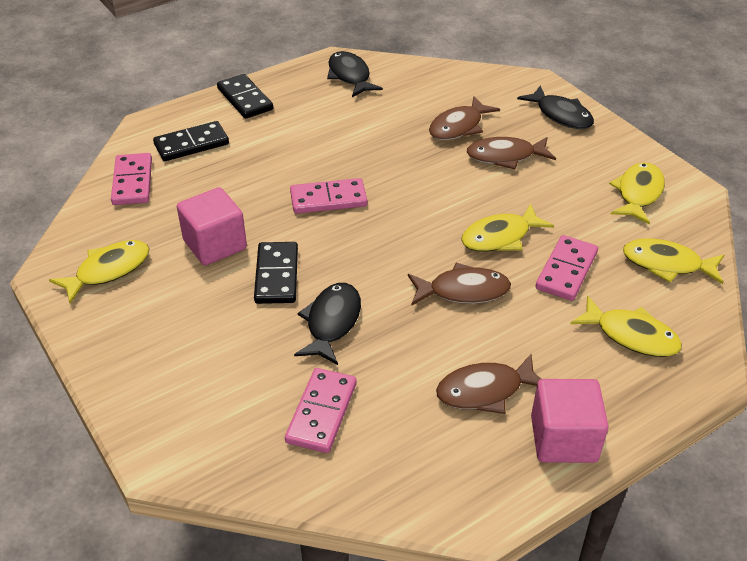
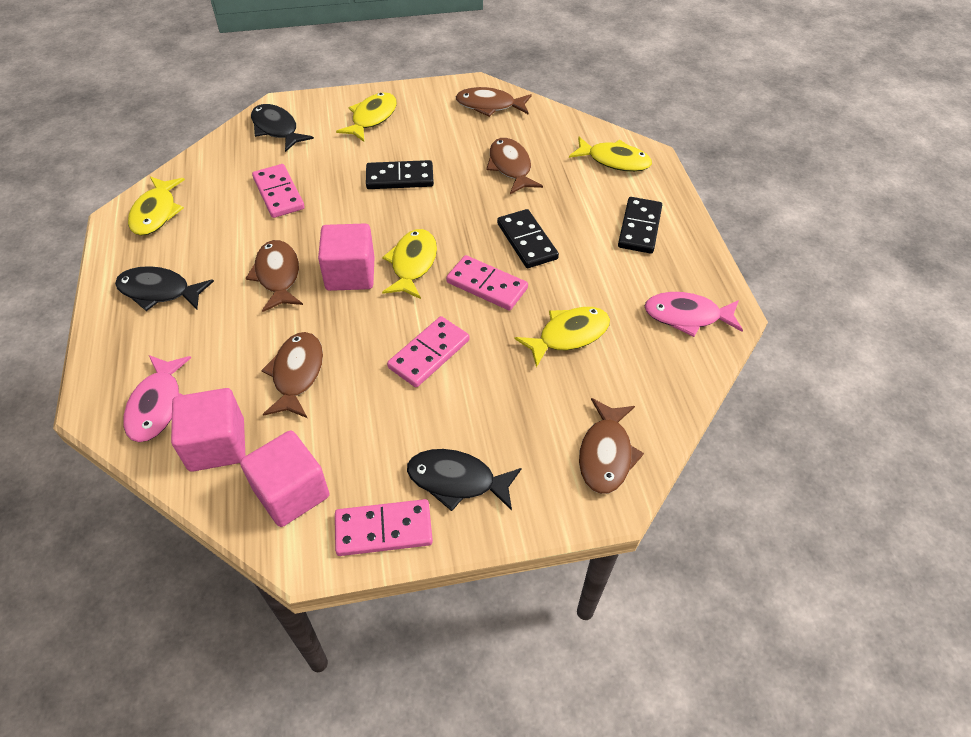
brown fish: 4 -> 5
pink cube: 2 -> 3
pink fish: 0 -> 2

